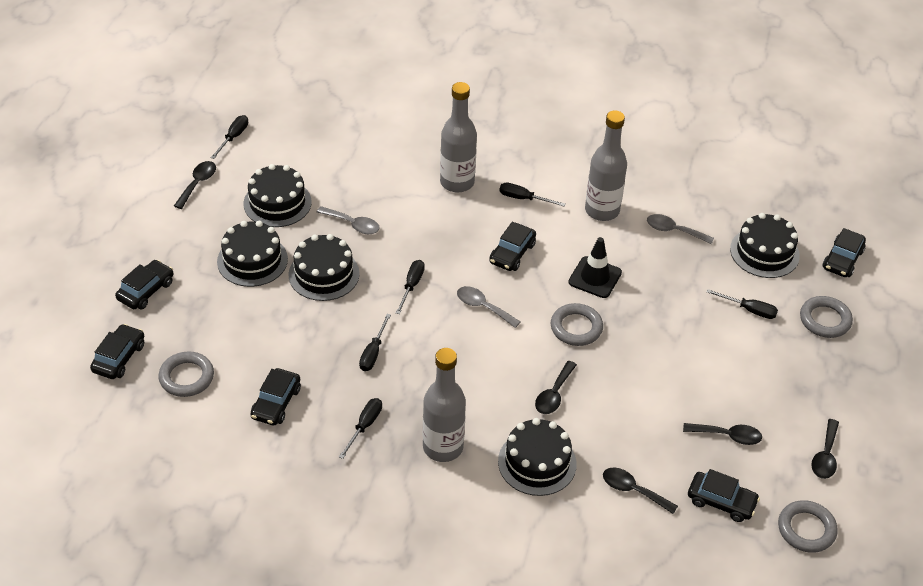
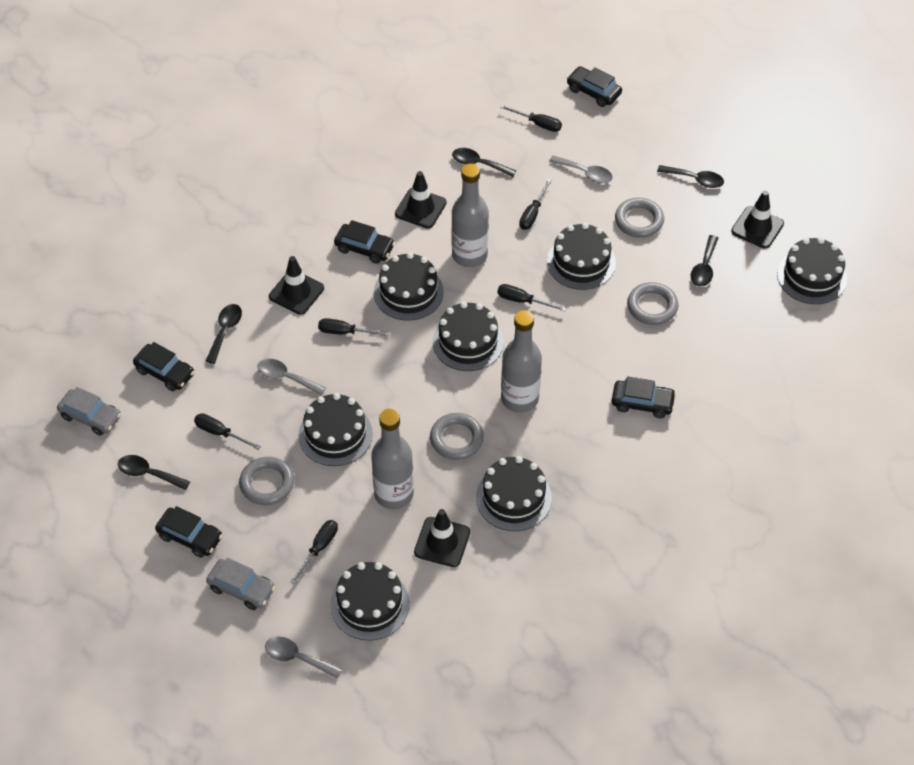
black cake: 5 -> 7
black car: 6 -> 5
black traffic cone: 1 -> 4
grey car: 0 -> 2

